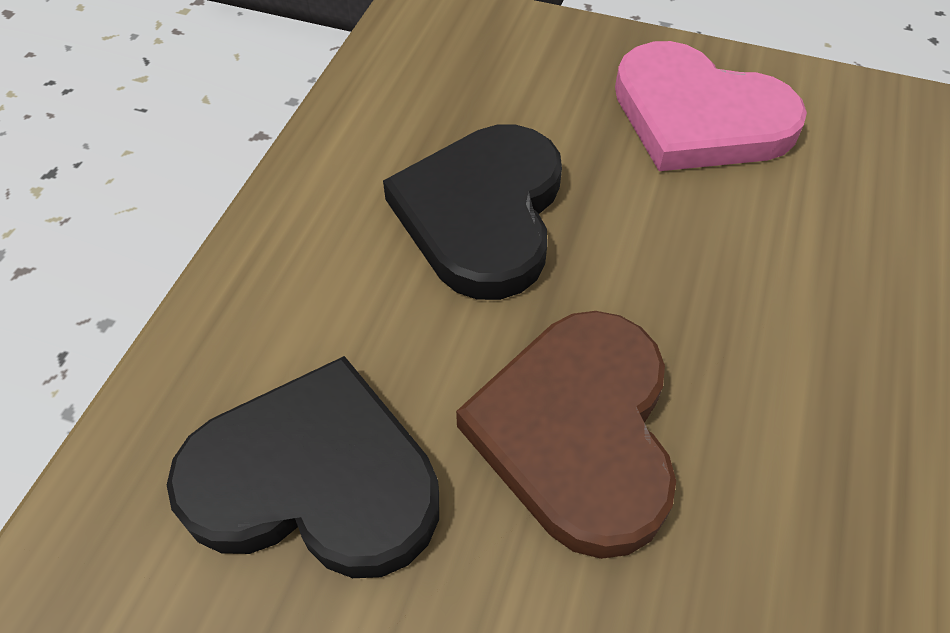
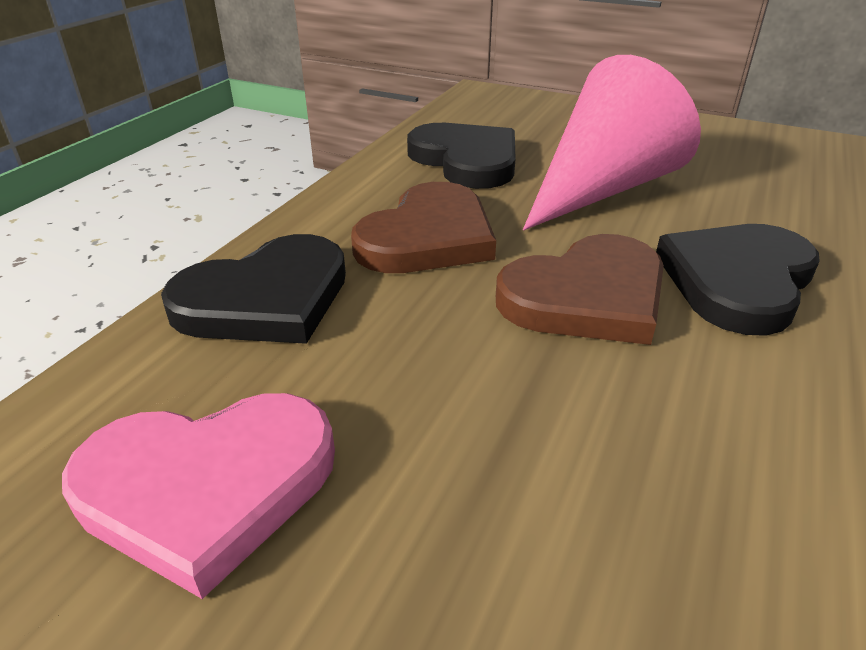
black heart: 2 -> 3
brown heart: 1 -> 2
pink cone: 0 -> 1

